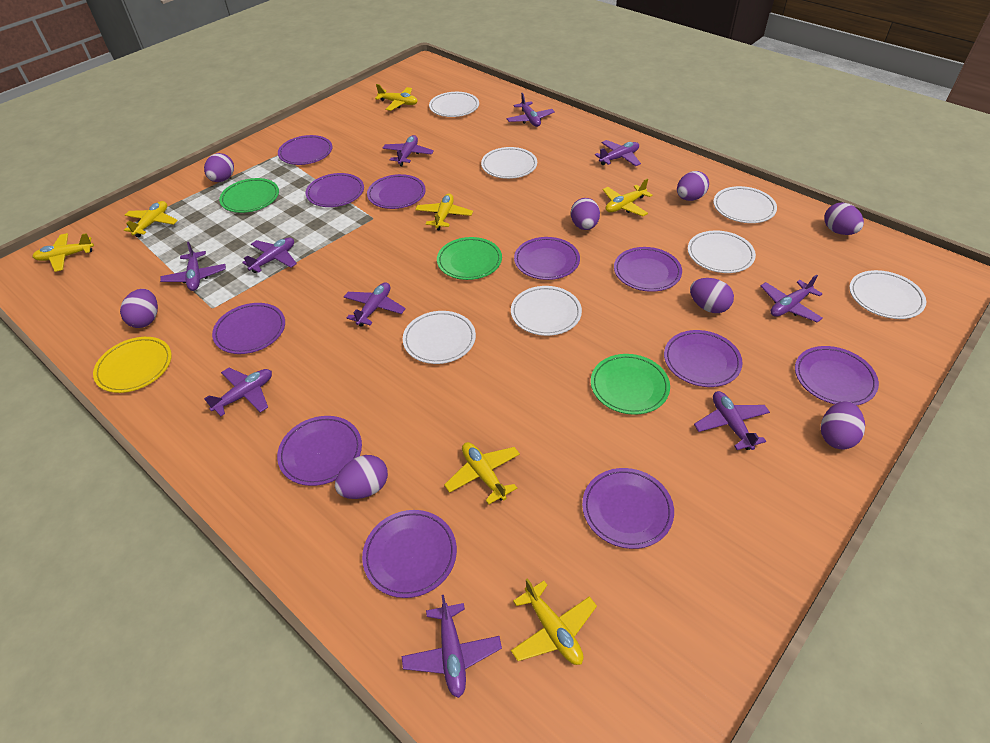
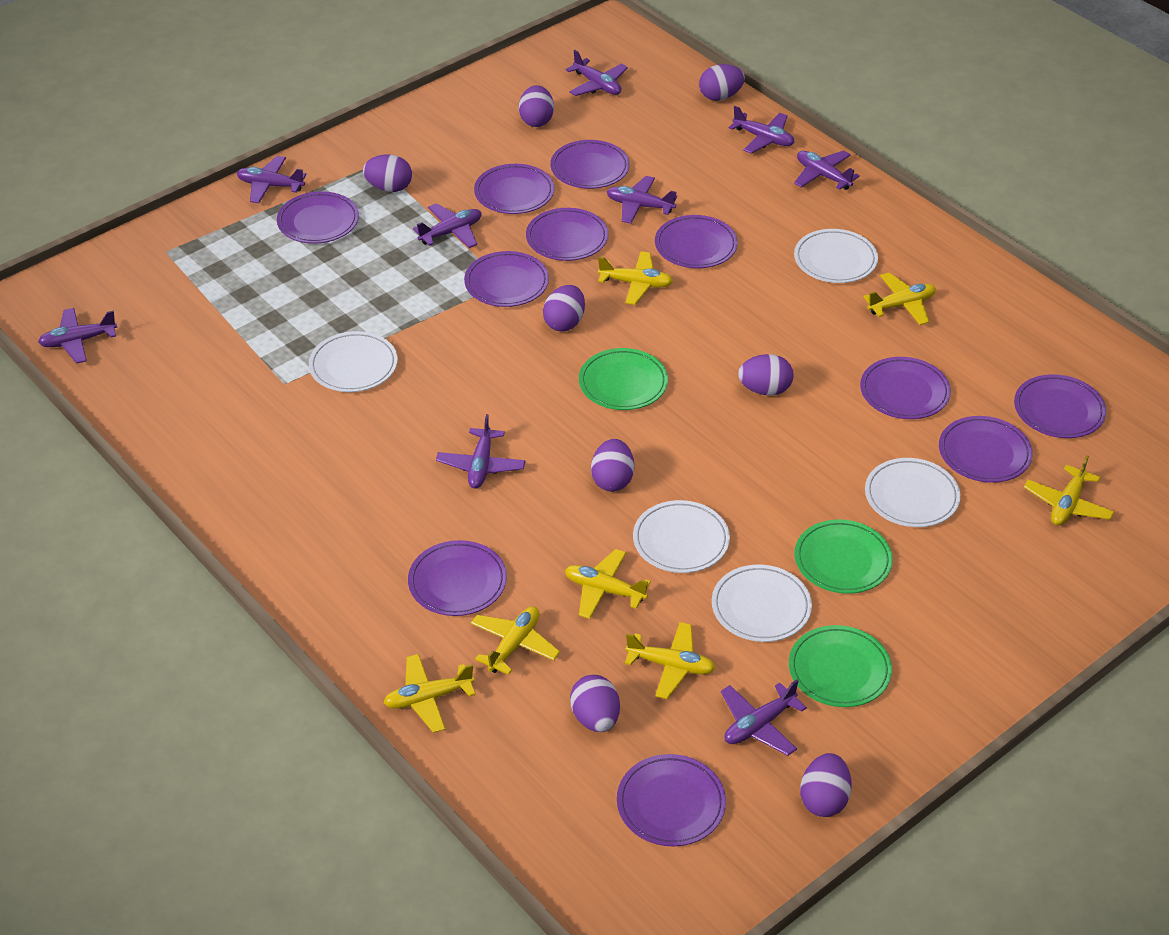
purple plane: 10 -> 9
white plate: 7 -> 5
yellow plate: 1 -> 0

